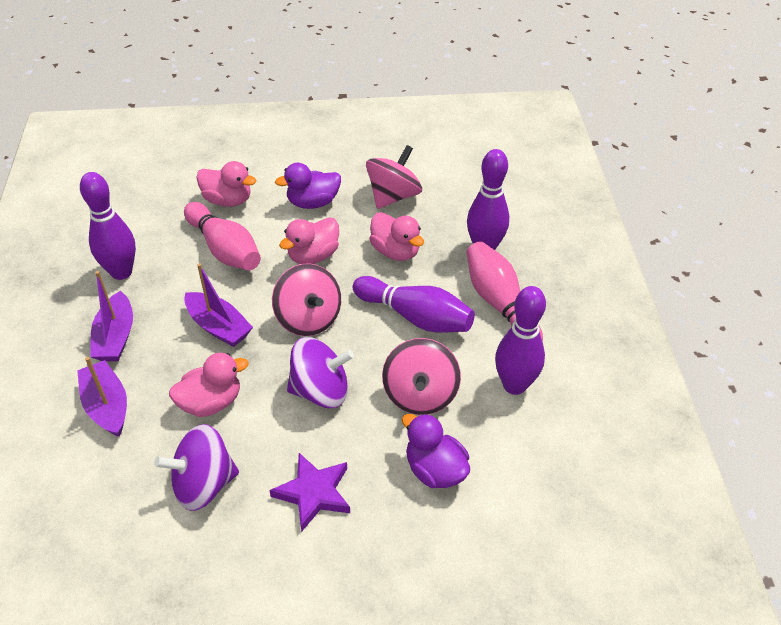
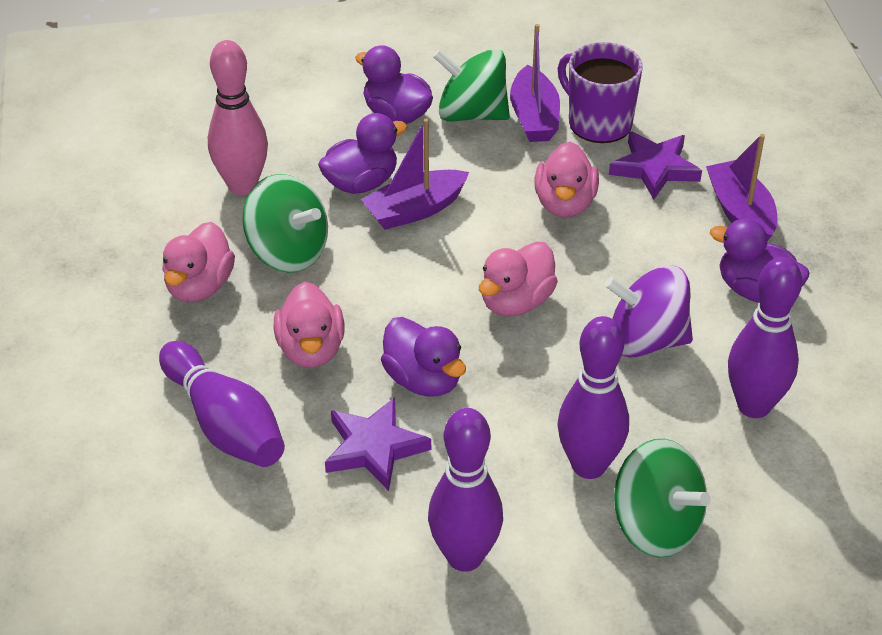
green spinning top: 0 -> 3
pink bowling pin: 2 -> 1
pink spinning top: 3 -> 0
purple duck: 2 -> 4
purple mug: 0 -> 1
purple spinning top: 2 -> 1
purple star: 1 -> 2

